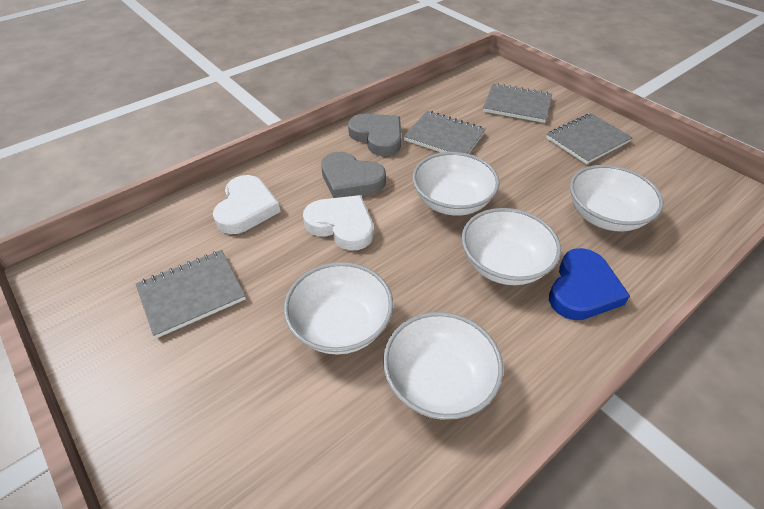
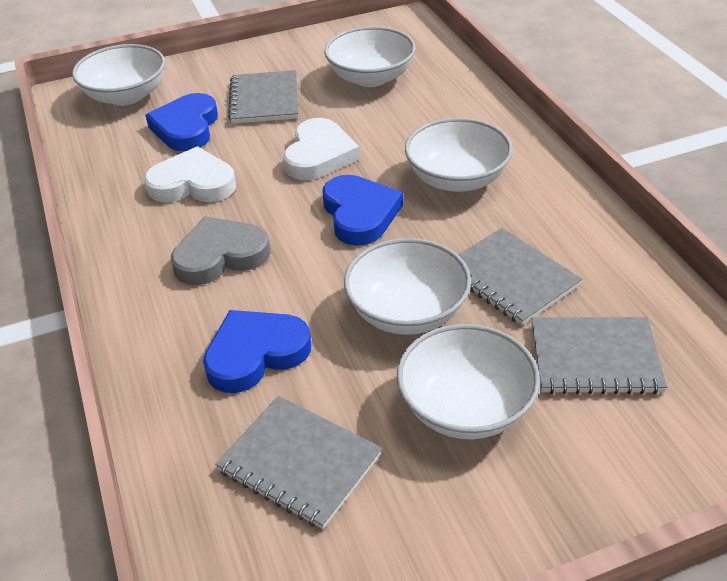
blue heart: 1 -> 3
grey heart: 2 -> 1

